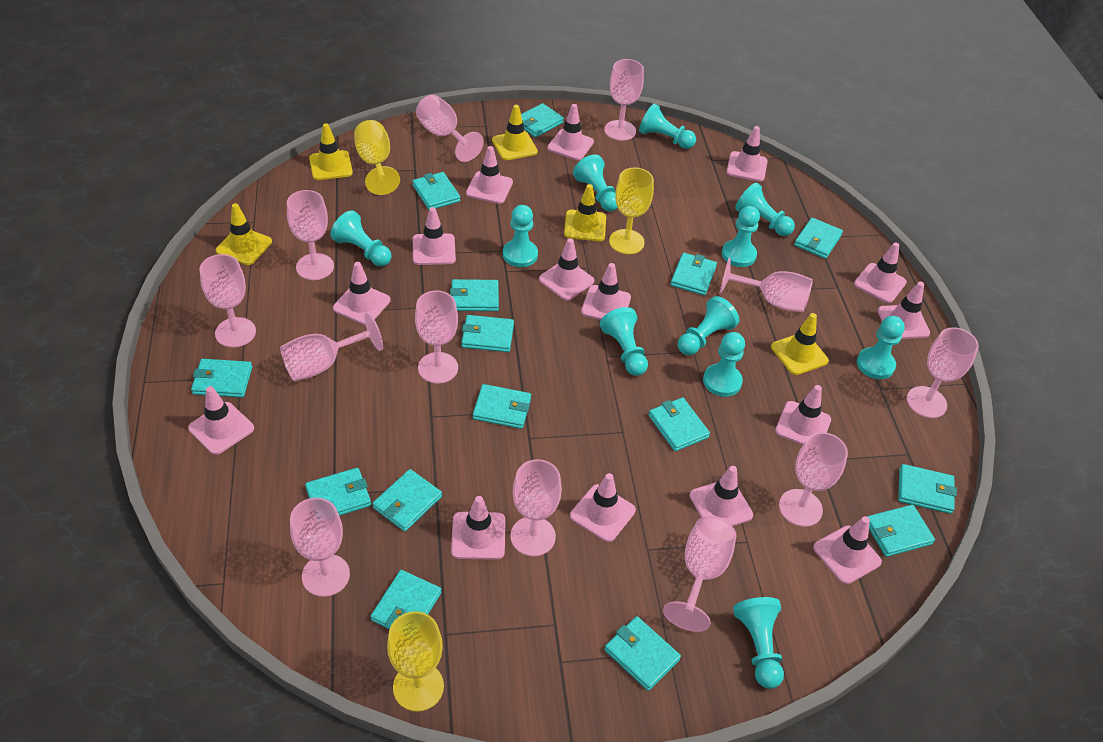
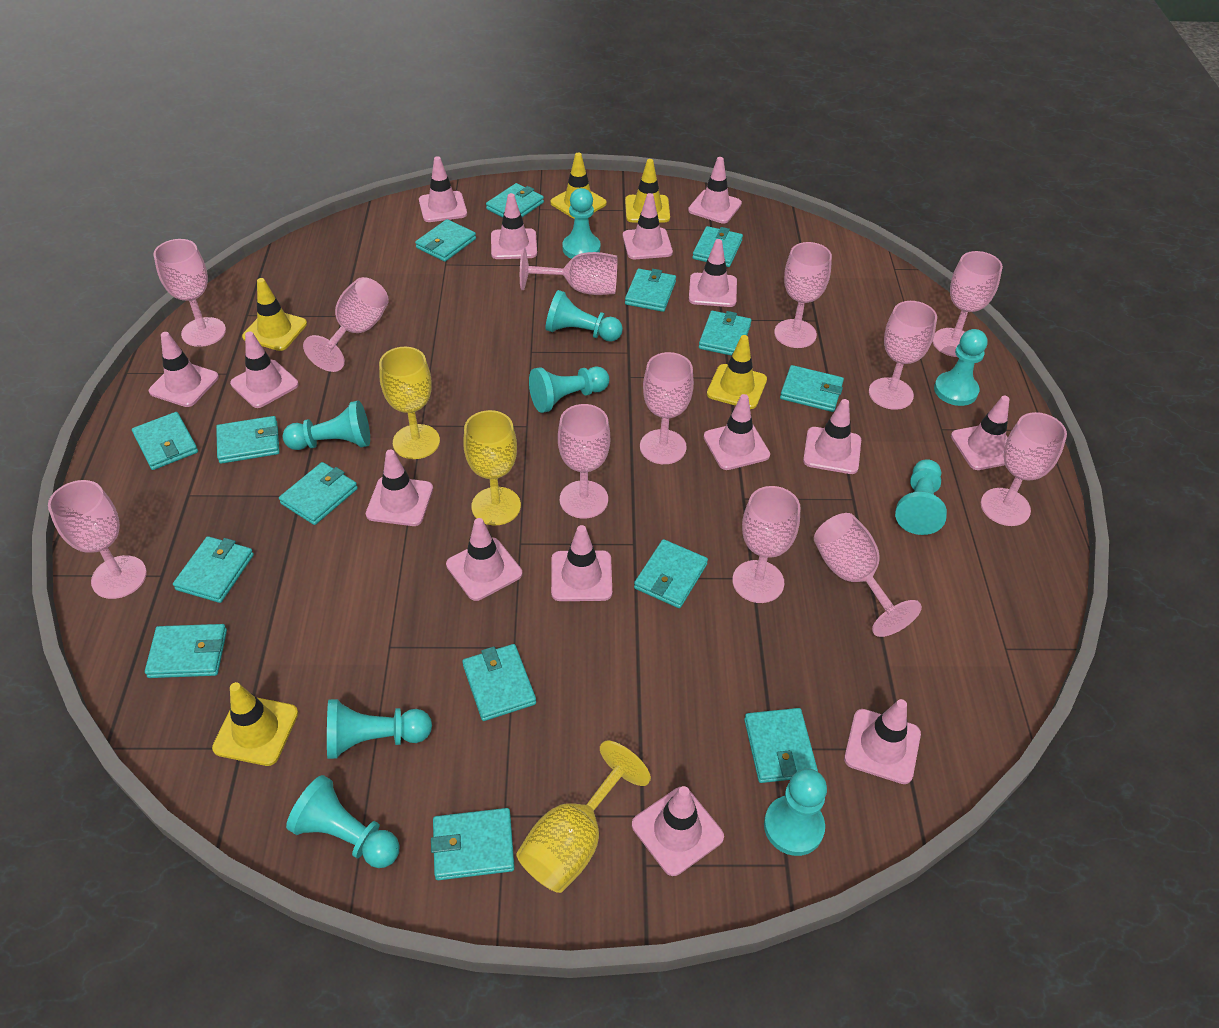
turquoise pawn: 11 -> 9

